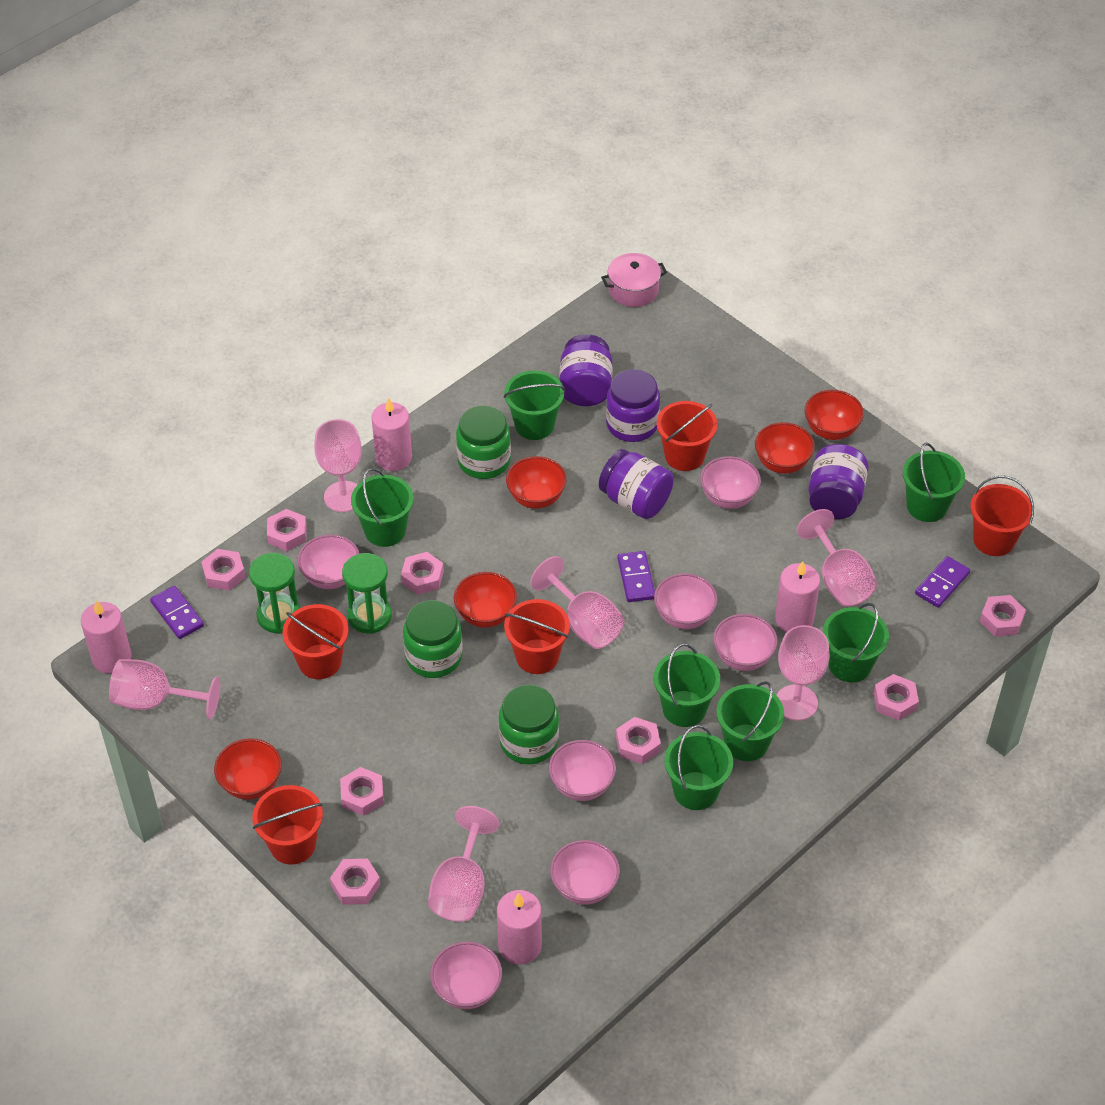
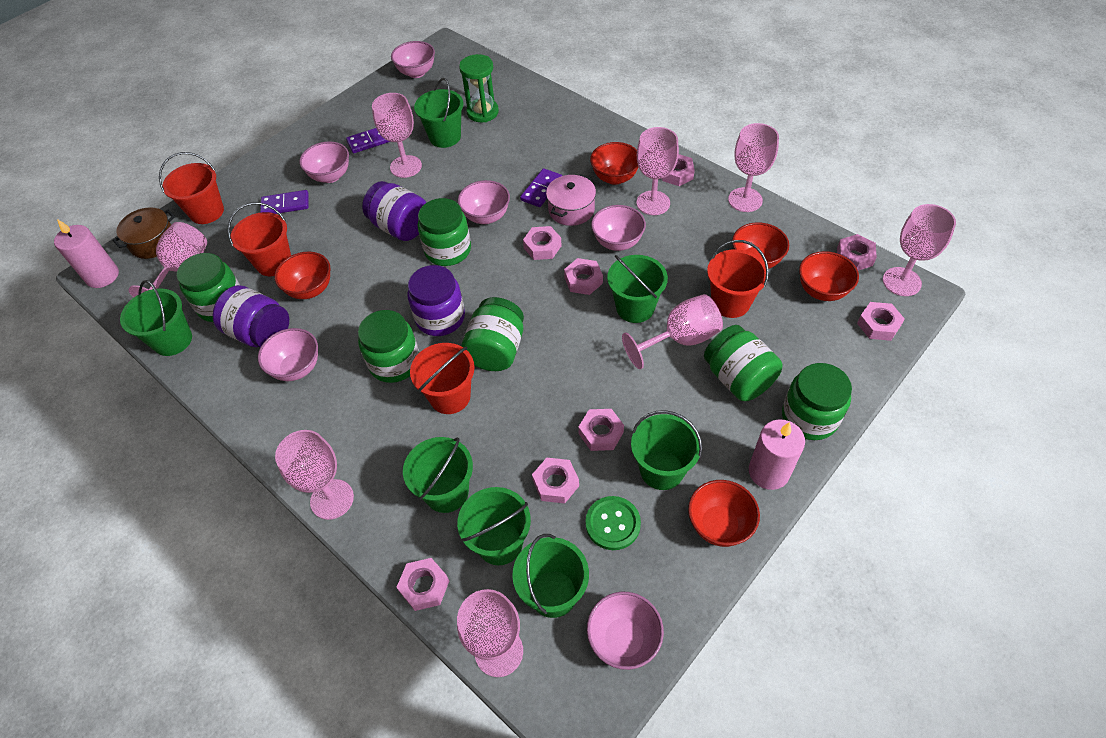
brown pot: 0 -> 1
green button: 0 -> 1
green hourglass: 2 -> 1
green jar: 3 -> 6
pink bowl: 7 -> 6
pink candle: 4 -> 2
pink goblet: 6 -> 8
purple jar: 4 -> 3
red bucket: 5 -> 4

